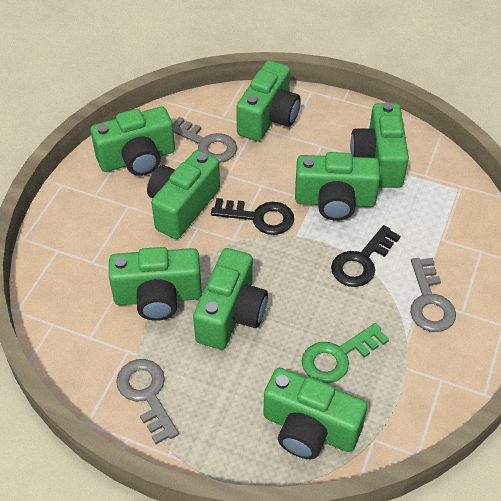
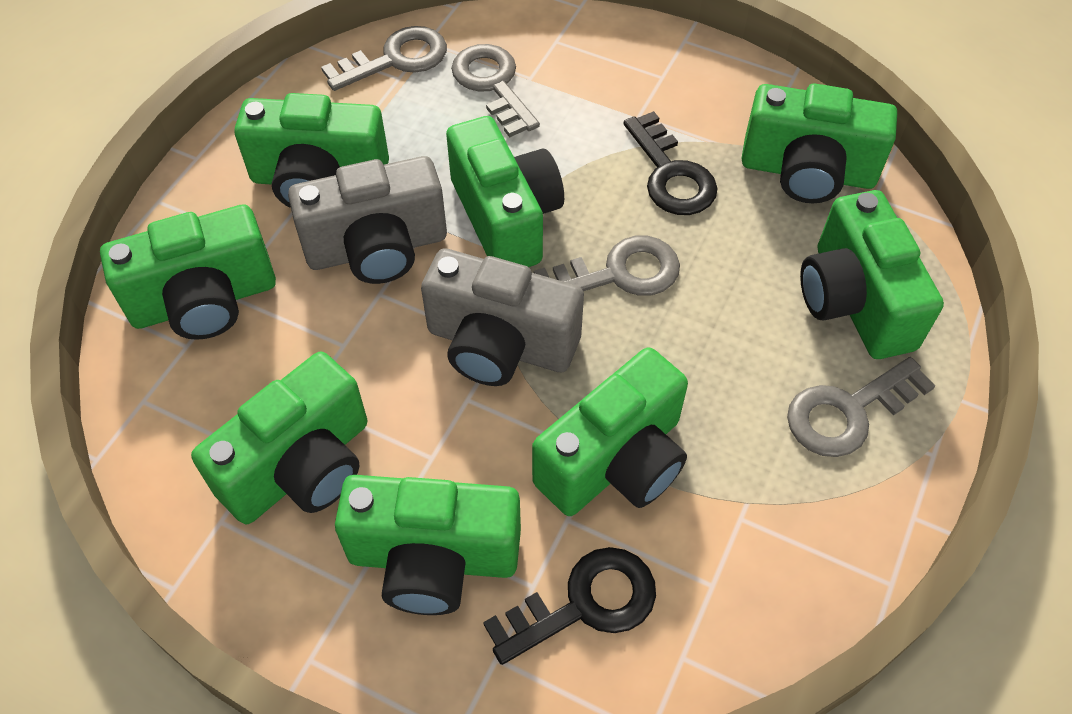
green key: 1 -> 0
grey camera: 0 -> 2
grey key: 3 -> 4

